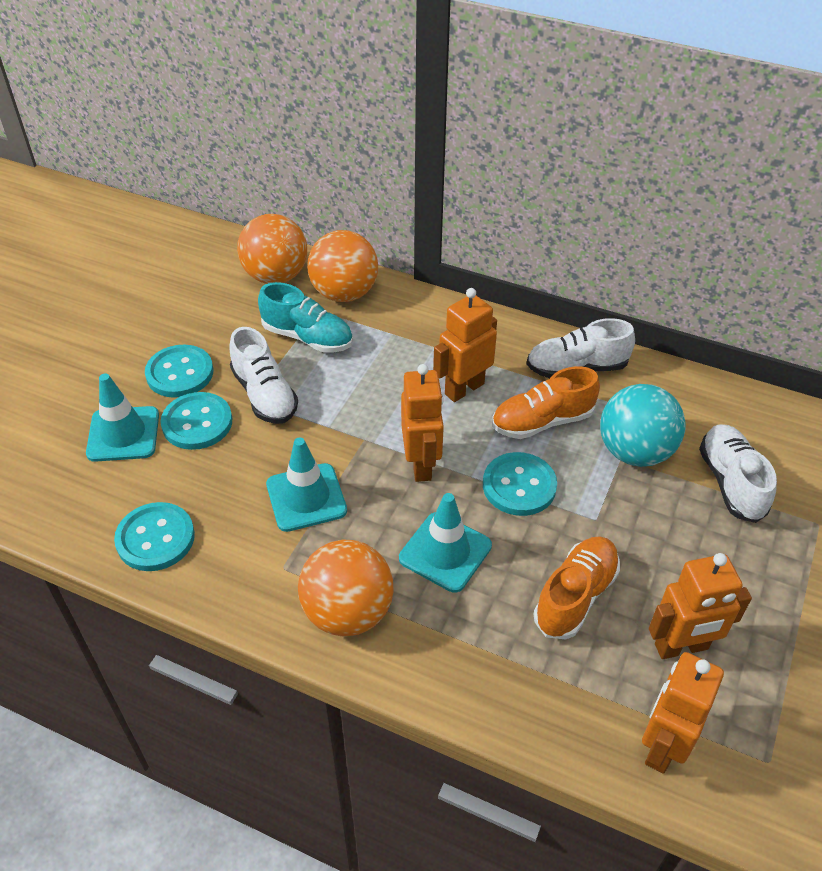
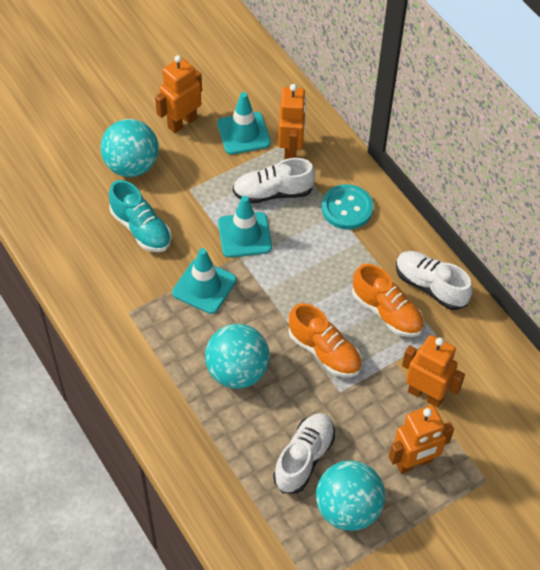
orange ball: 3 -> 0
turquoise ball: 1 -> 3
turquoise button: 4 -> 1

